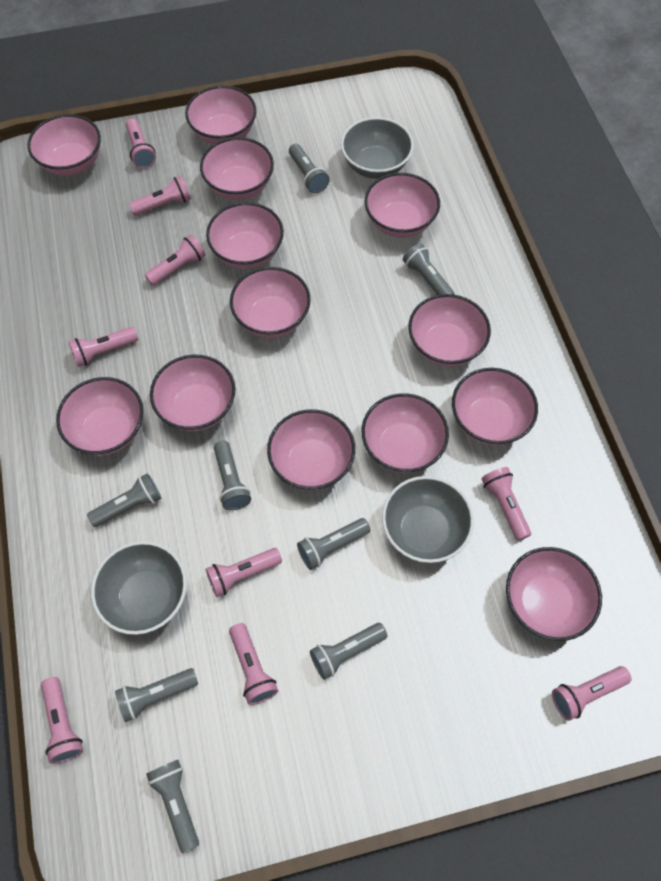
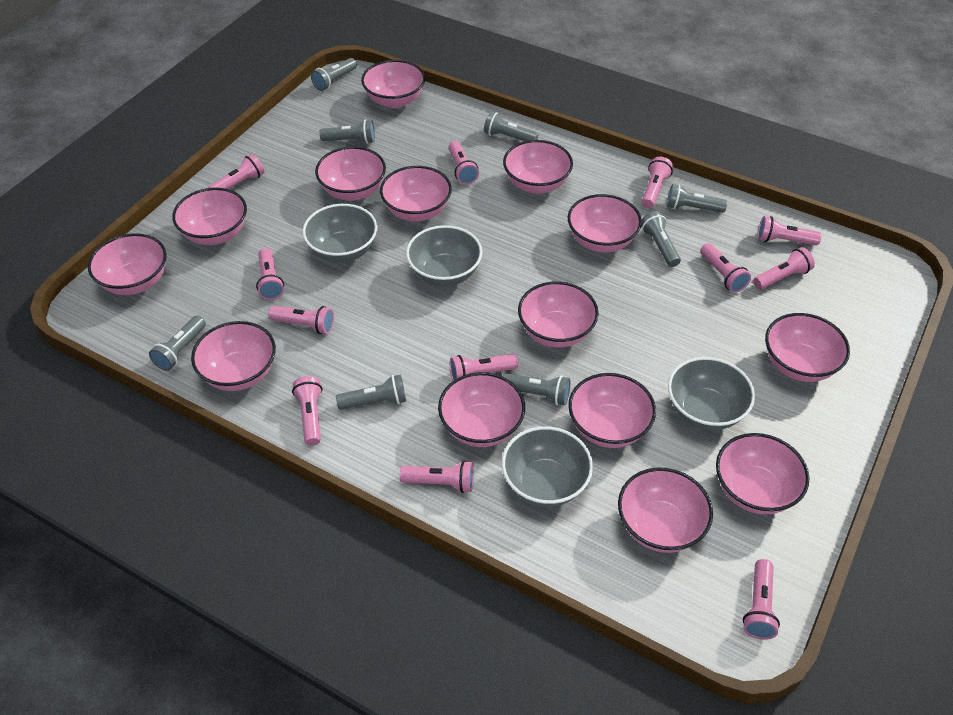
grey bowl: 3 -> 4
pink bowl: 13 -> 14
pink flashlight: 9 -> 12

